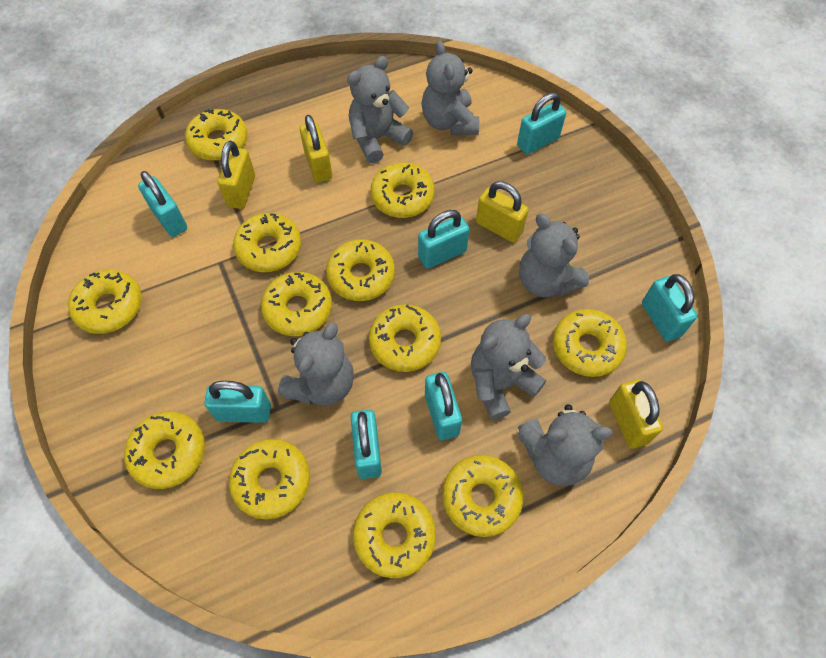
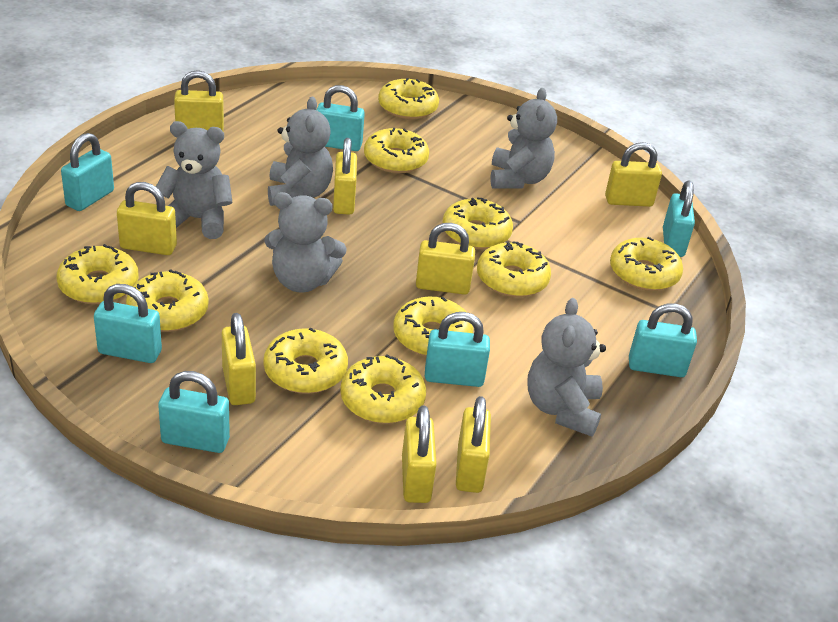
grey teddy bear: 6 -> 5
yellow donut: 12 -> 10
yellow padlock: 4 -> 8

